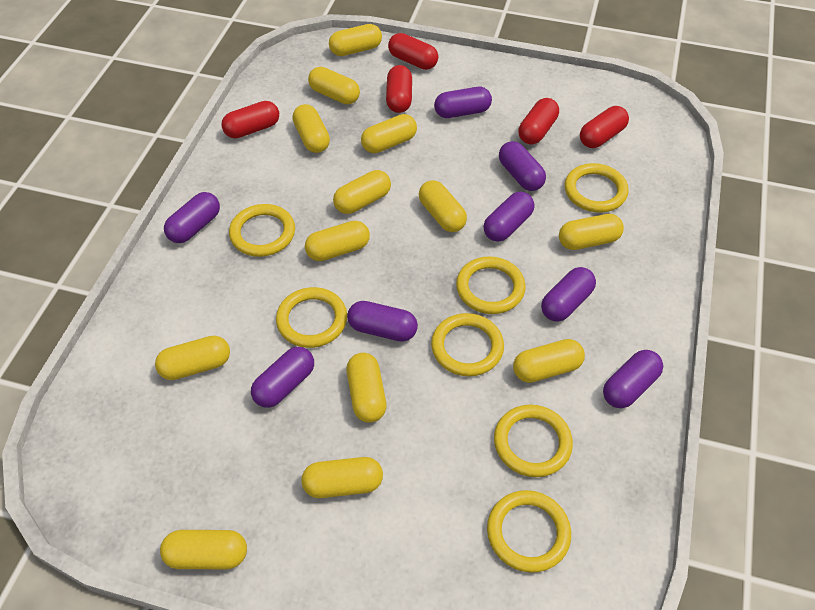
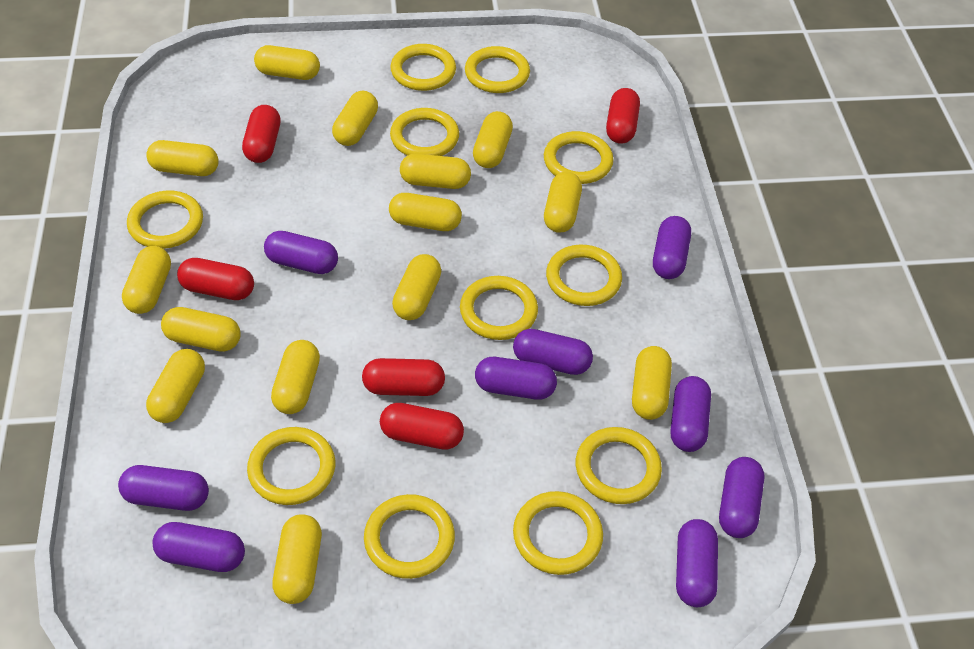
purple capsule: 8 -> 9
yellow capsule: 13 -> 14
yellow ring: 7 -> 11

